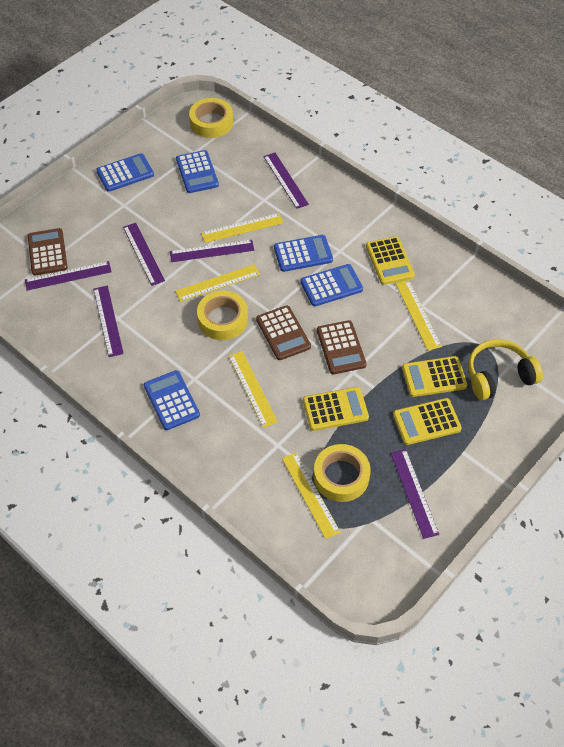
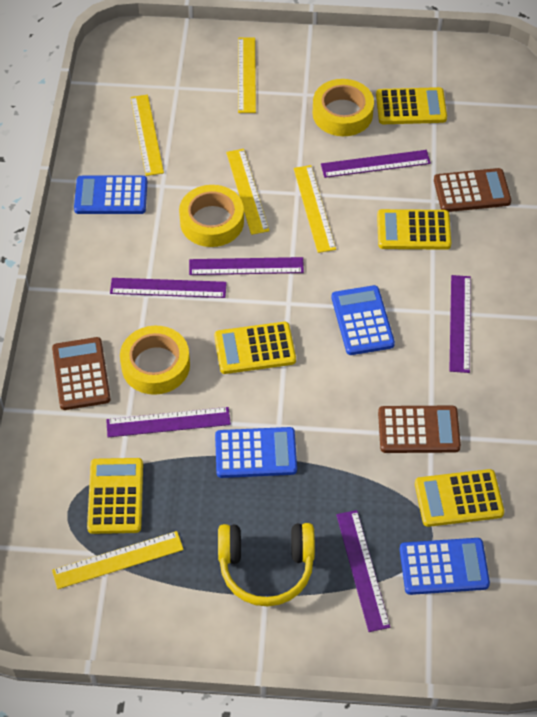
blue calculator: 5 -> 4
yellow calculator: 4 -> 5

